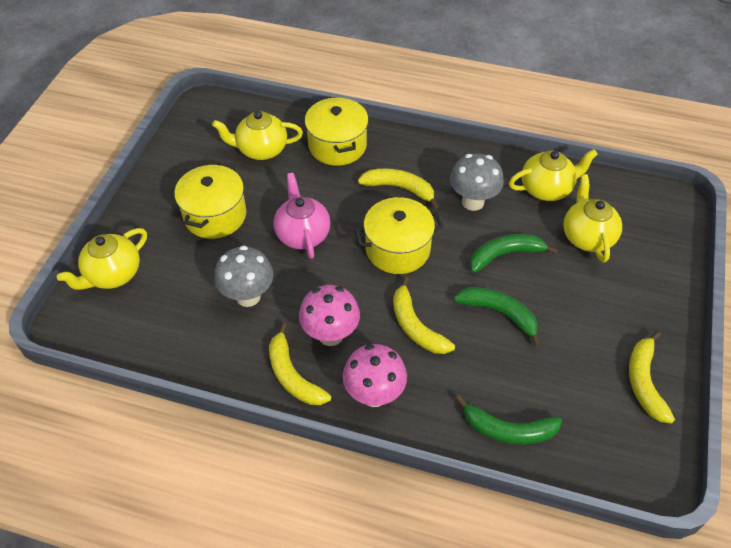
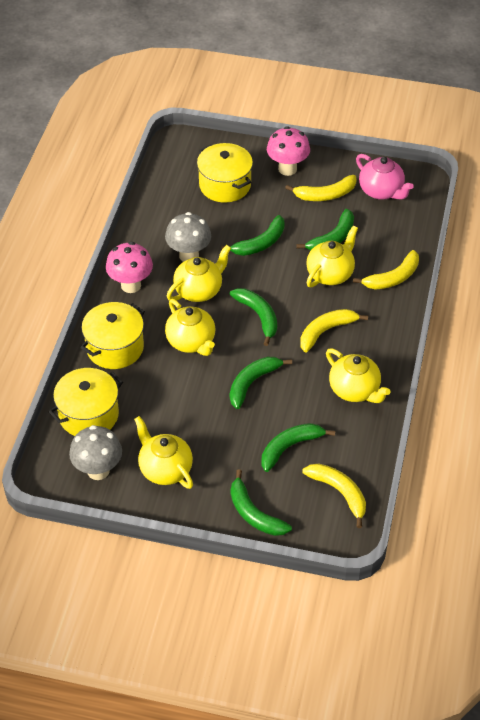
green banana: 3 -> 6
yellow teapot: 4 -> 5

